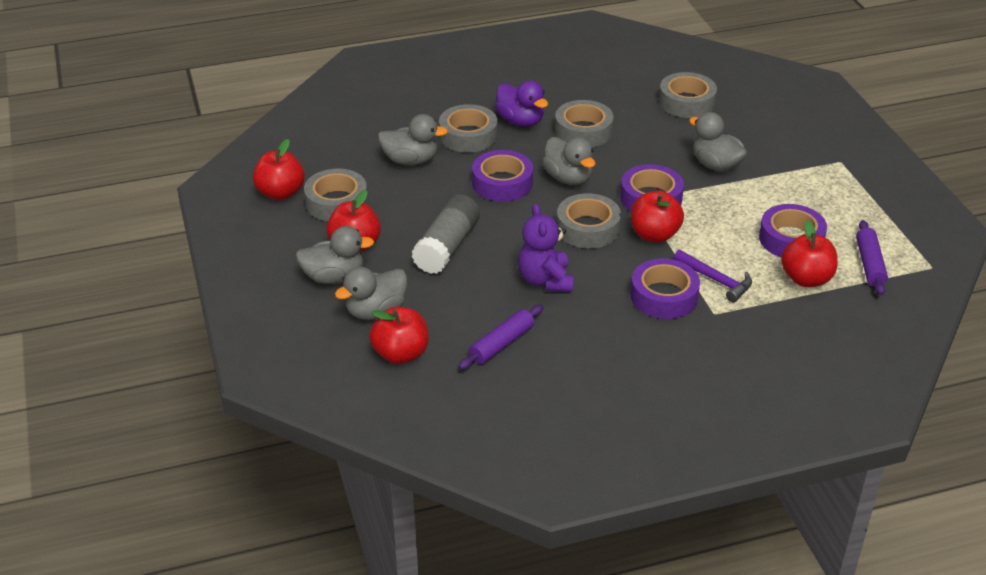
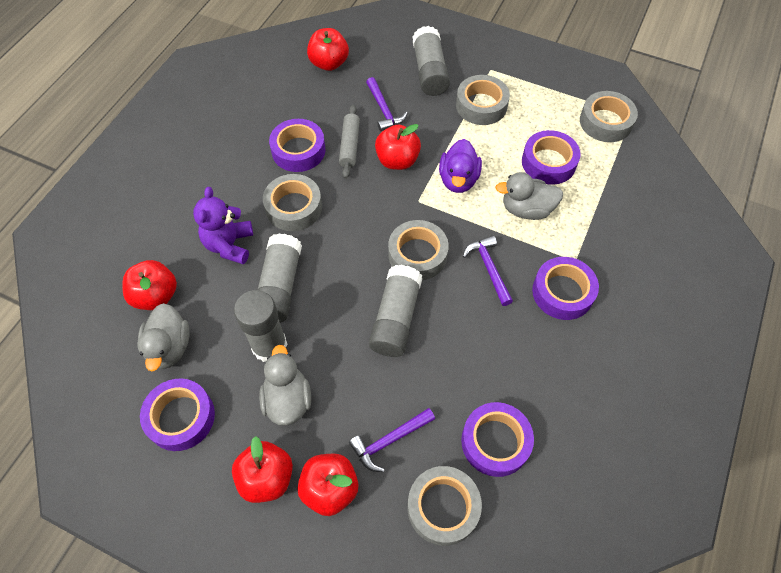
grey duck: 5 -> 3
grey glue stick: 1 -> 4
grey rolling pin: 0 -> 1
purple hammer: 1 -> 3
purple rolling pin: 2 -> 0
purple tape: 4 -> 5

